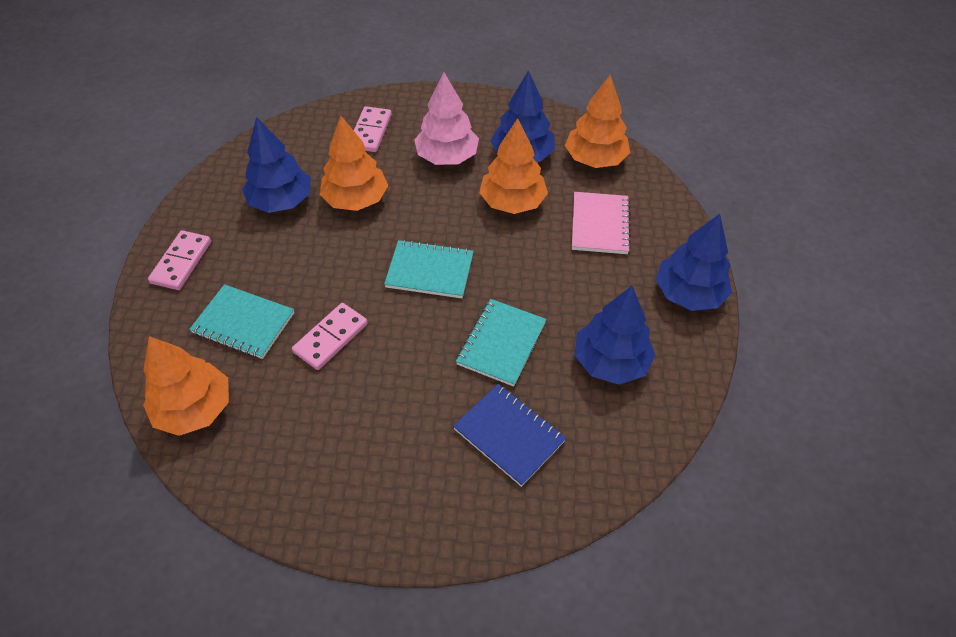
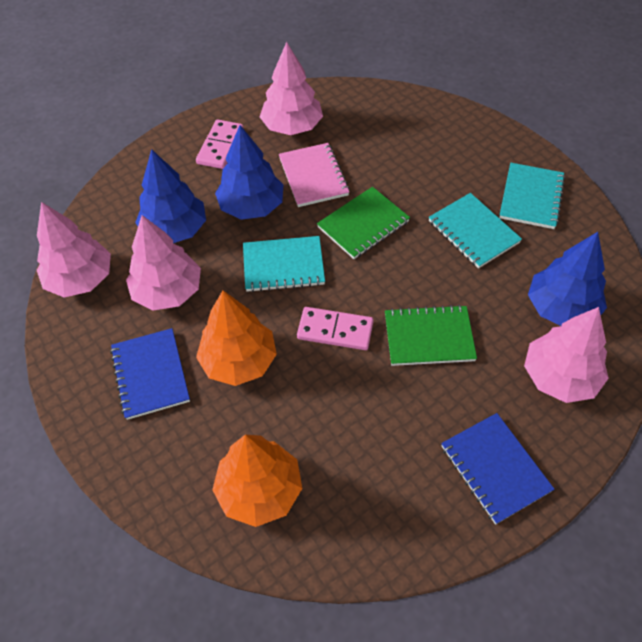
blue notebook: 1 -> 2
blue tree: 4 -> 3
green notebook: 0 -> 2
orange tree: 4 -> 2
pink domino: 3 -> 2
pink tree: 1 -> 4

